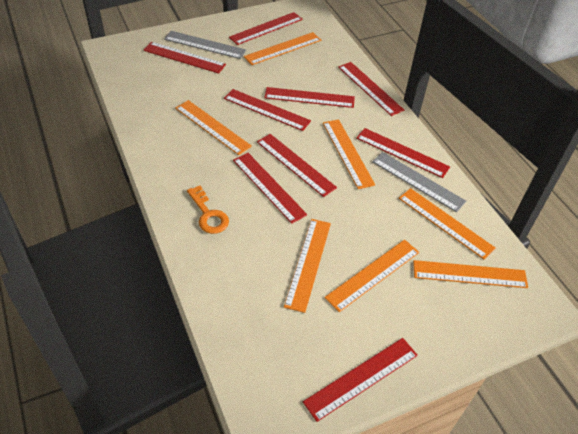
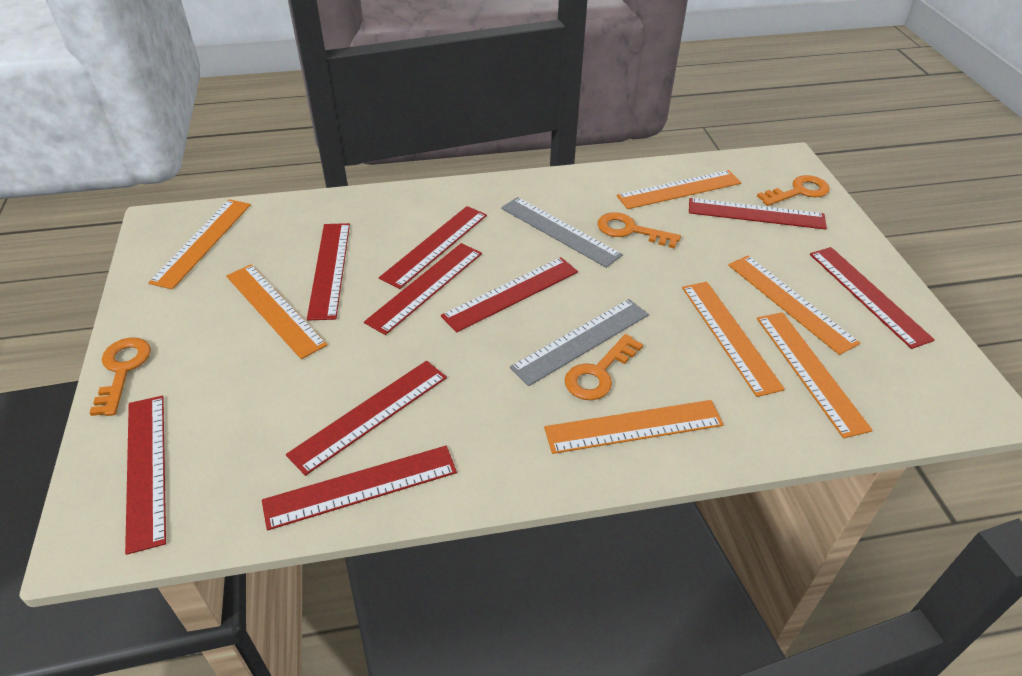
orange key: 1 -> 4

